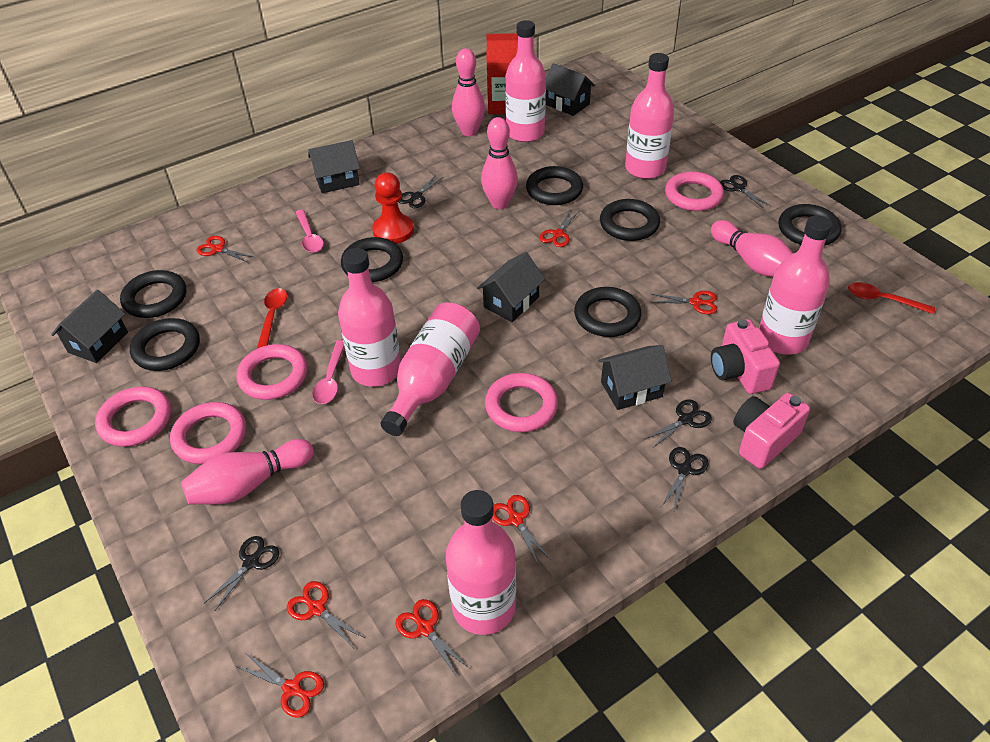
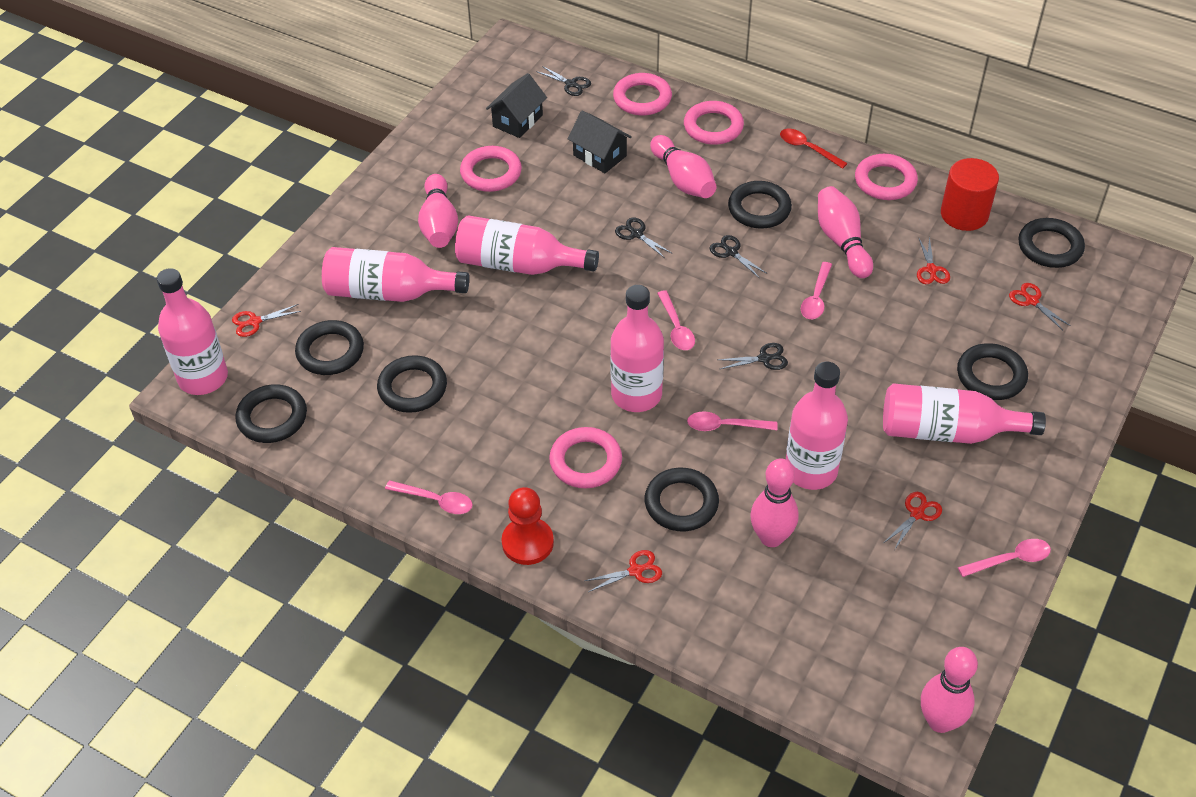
black house: 5 -> 2
black scissors: 5 -> 4
pink bowling pin: 4 -> 5
pink camera: 2 -> 0
pink spoon: 2 -> 5
red carton: 1 -> 0
red cylinder: 0 -> 1
red scissors: 7 -> 5
red spoon: 2 -> 1

